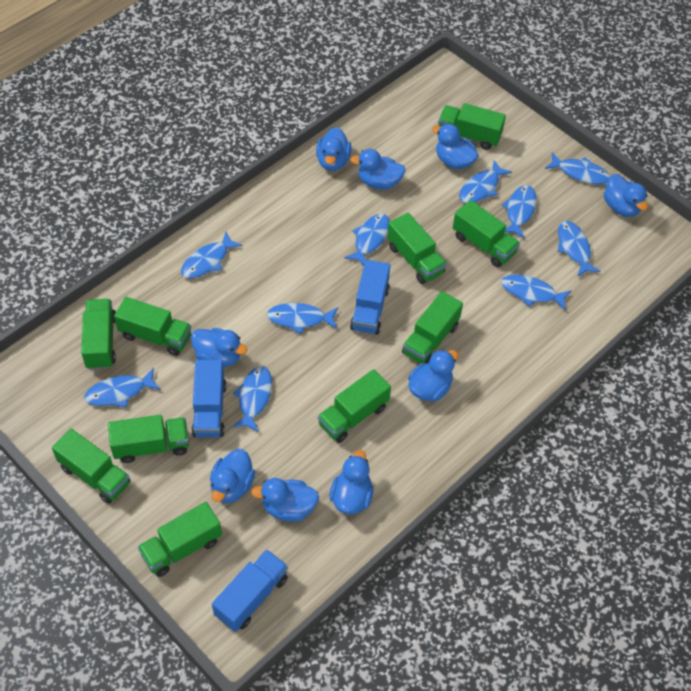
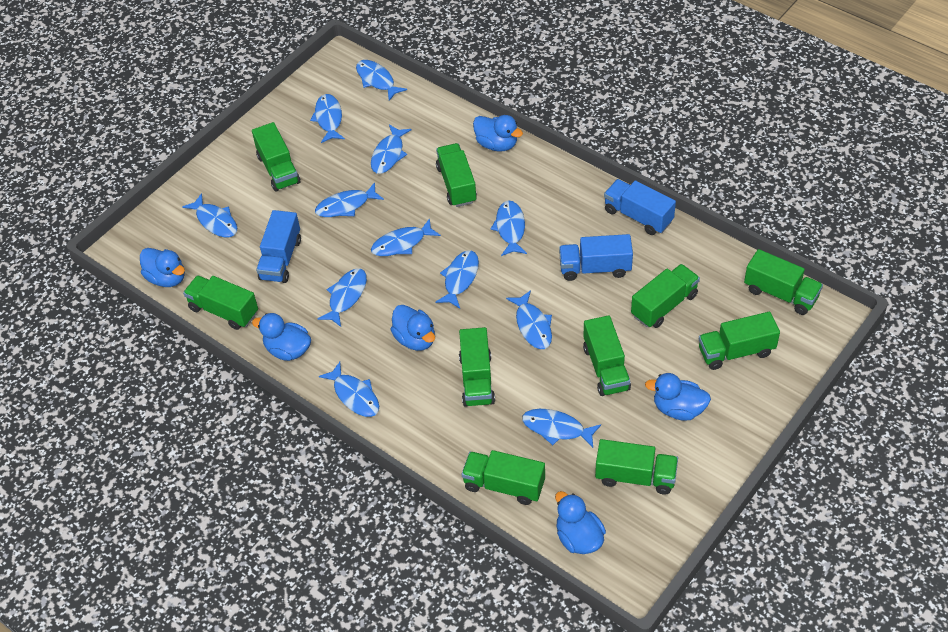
blue duck: 9 -> 6
blue fish: 10 -> 12

